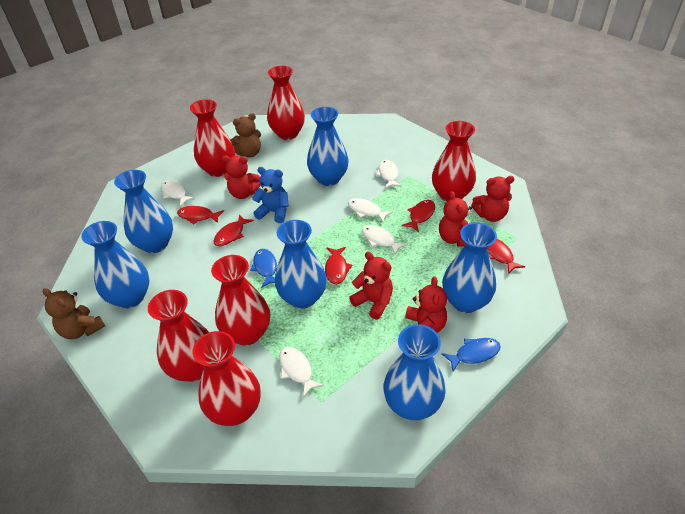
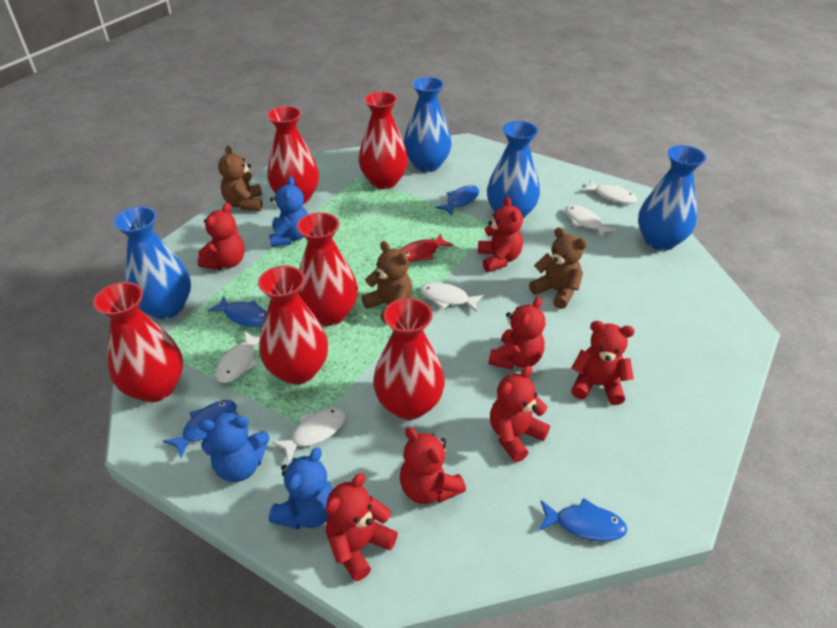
blue fish: 2 -> 4
blue teddy bear: 1 -> 3
blue vase: 6 -> 4
brown teddy bear: 2 -> 3
red fish: 5 -> 1
red teddy bear: 5 -> 7

